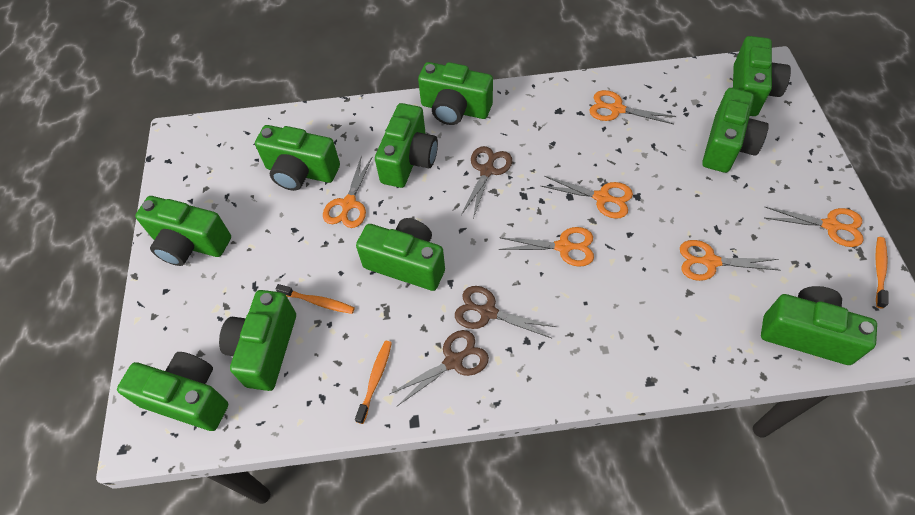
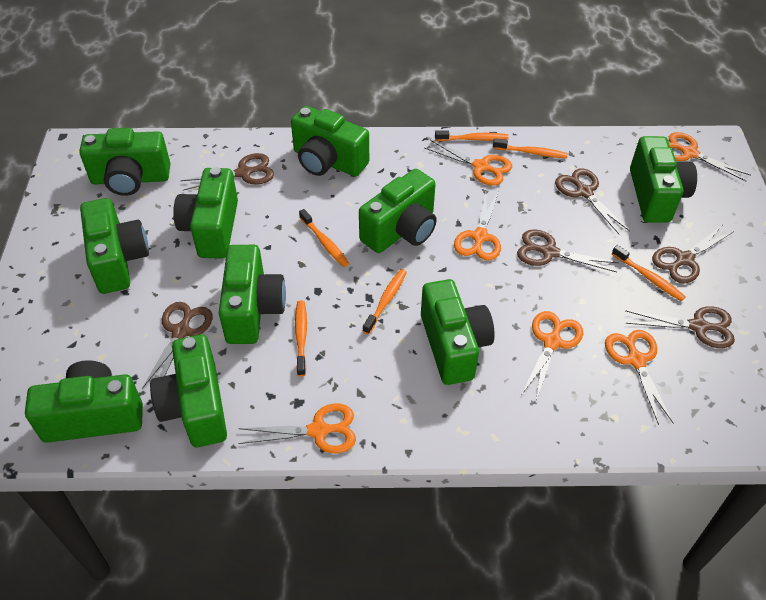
brown scissors: 3 -> 6
orange toothbrush: 3 -> 6

